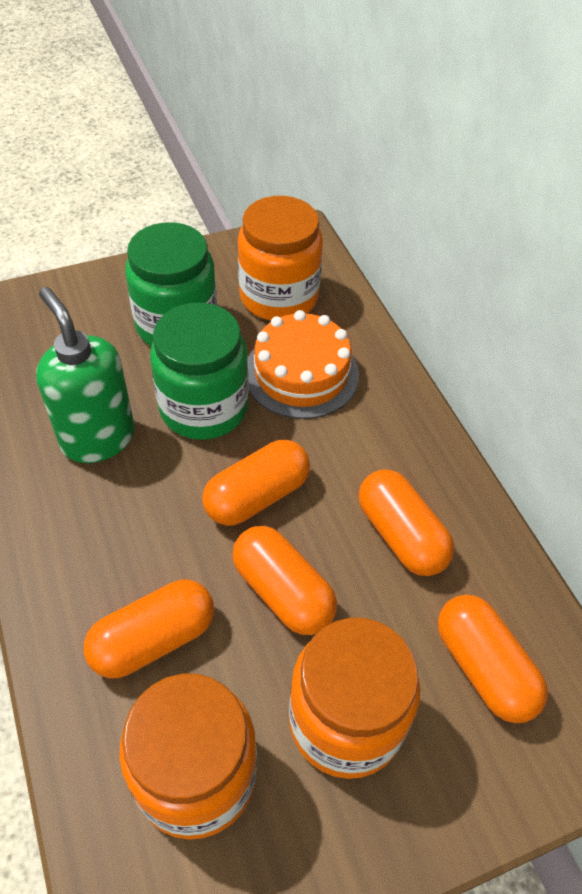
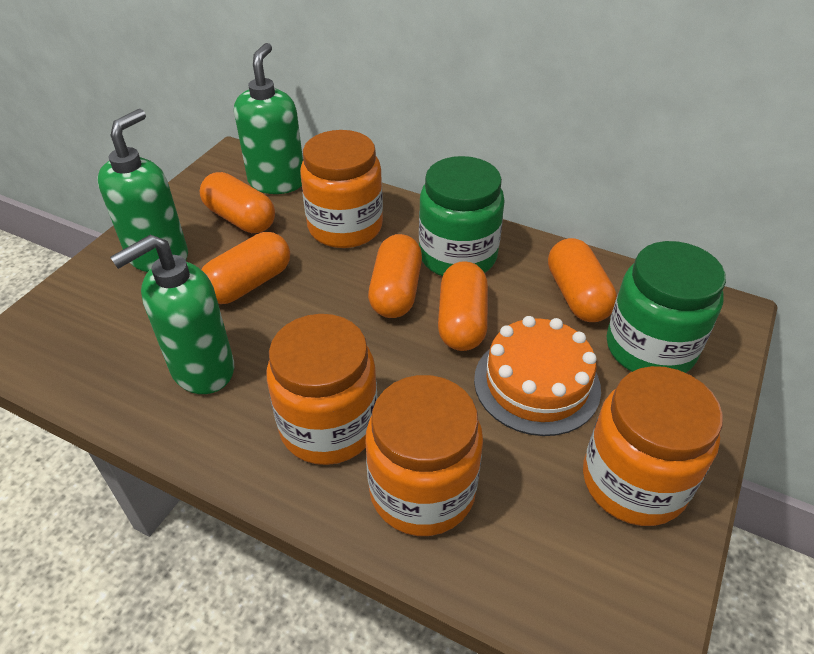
green soap dispenser: 1 -> 3
orange jar: 3 -> 4

